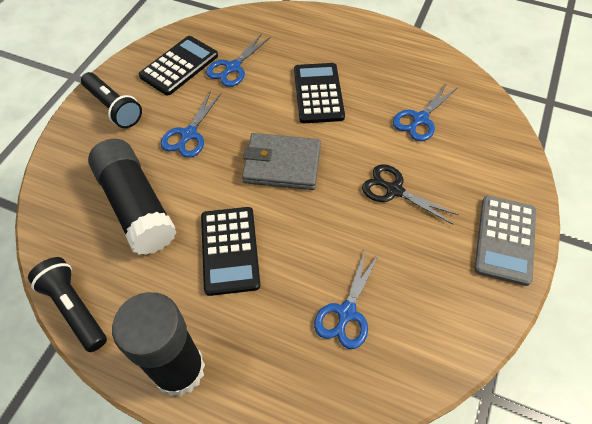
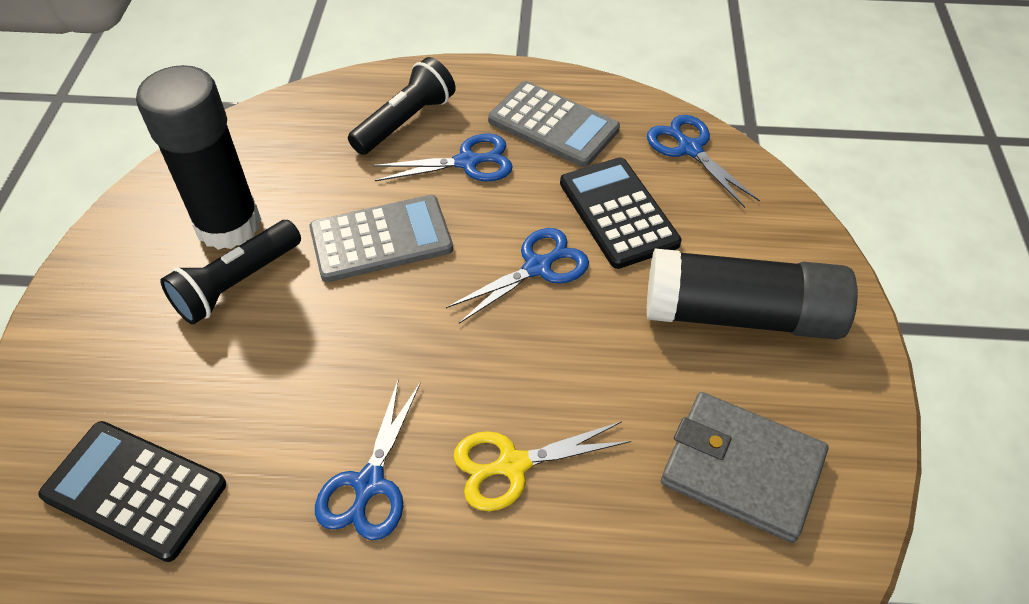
black calculator: 3 -> 2
black scissors: 1 -> 0
grey calculator: 1 -> 2
yellow scissors: 0 -> 1

